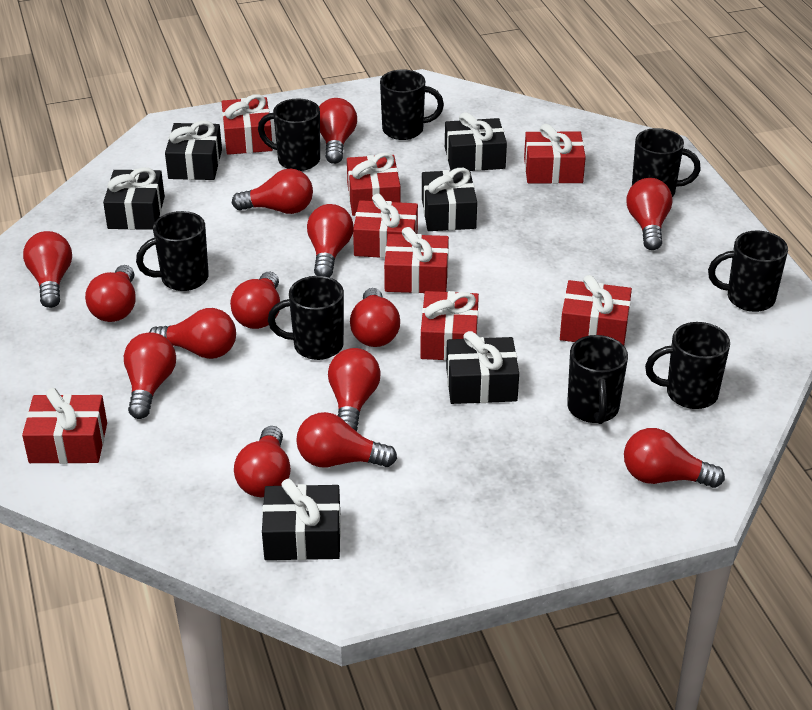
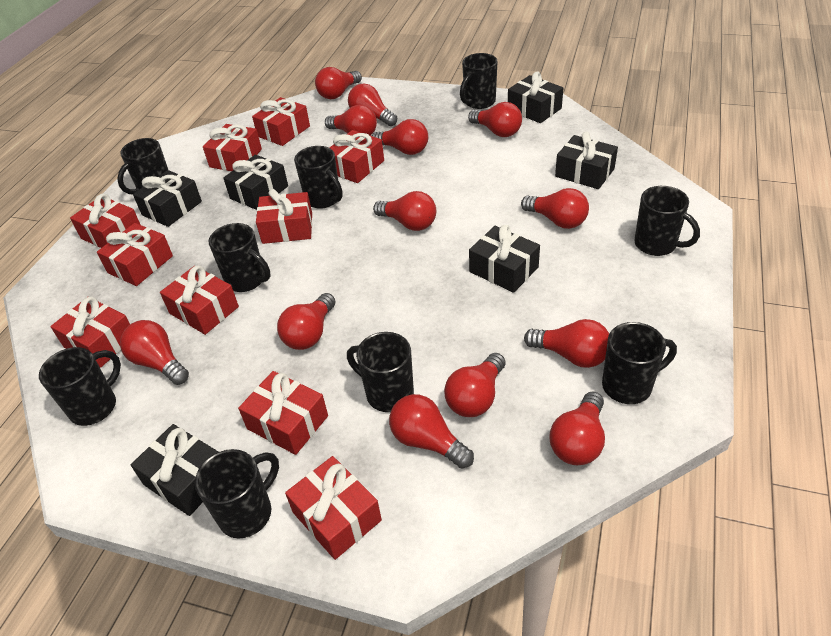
black mug: 8 -> 9
red gift: 8 -> 10
red light bulb: 14 -> 13

